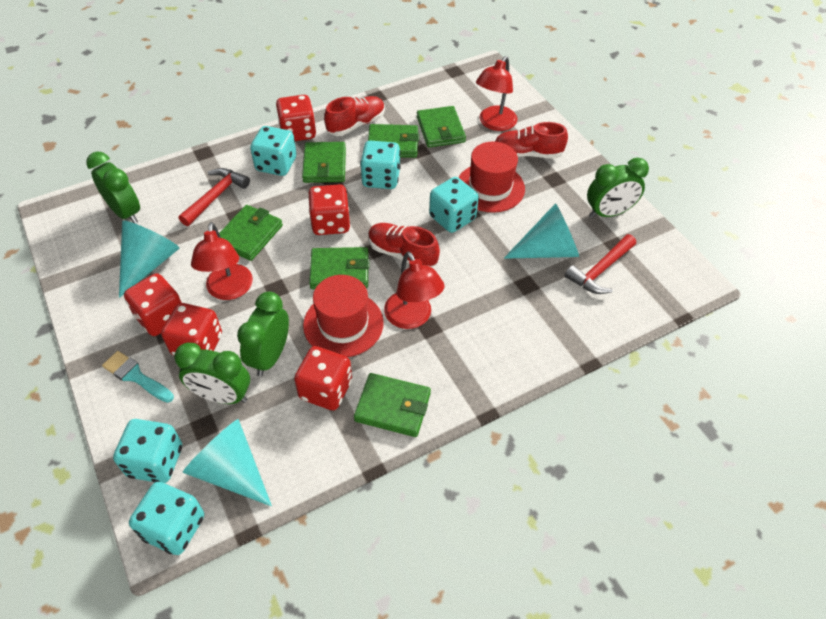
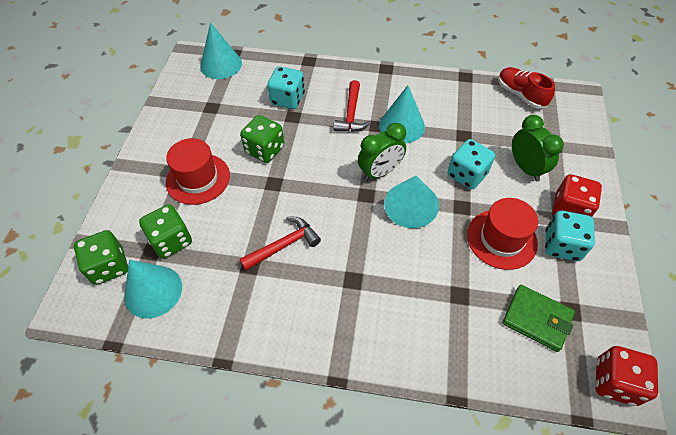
green clock: 4 -> 2
green dice: 0 -> 3
green wallet: 6 -> 1
red dice: 5 -> 2
red lamp: 3 -> 0
red shoe: 3 -> 1
turquoise brush: 1 -> 0
turquoise cone: 3 -> 4
turquoise dice: 5 -> 3

